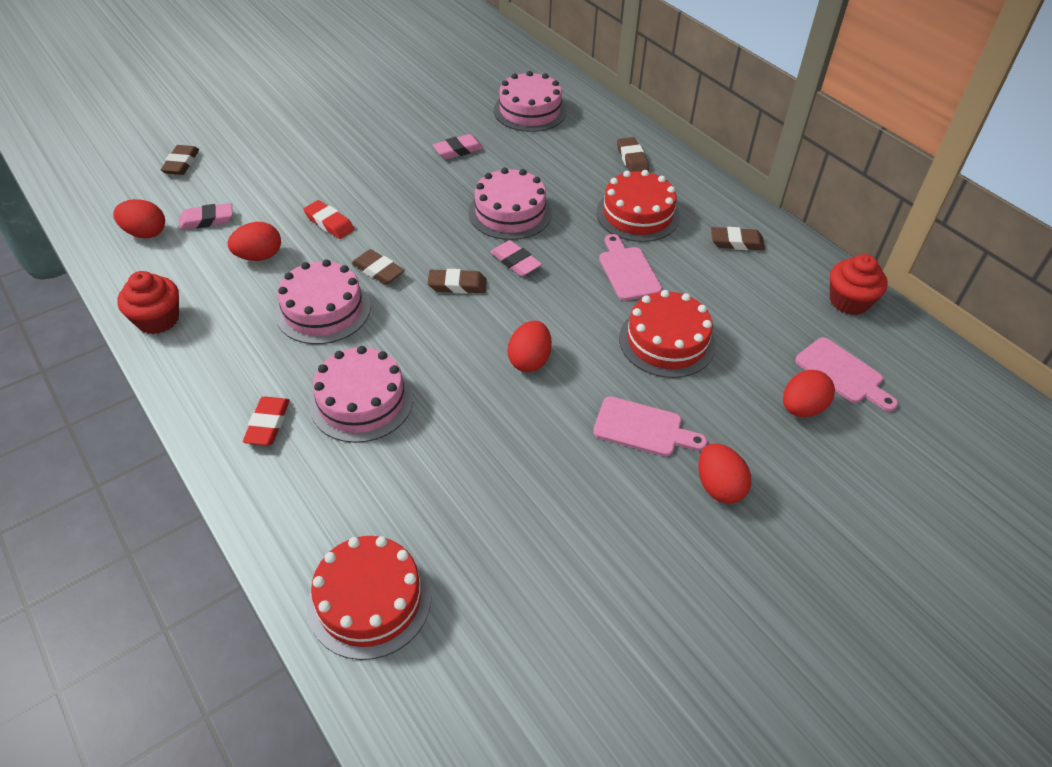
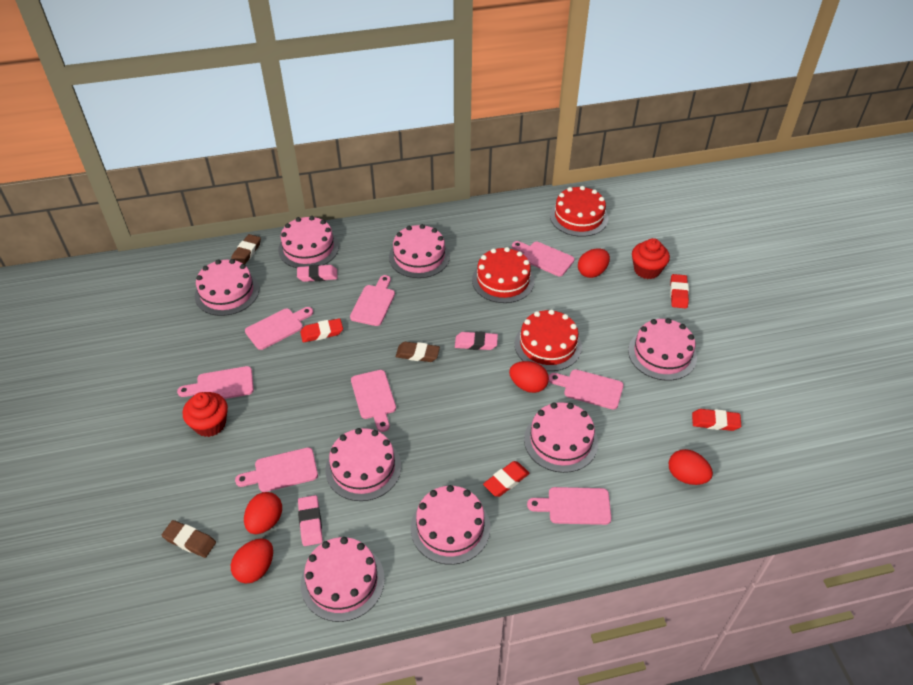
brown eraser: 5 -> 3
pink cake: 4 -> 8
pink cutting board: 3 -> 8
red eraser: 2 -> 4

